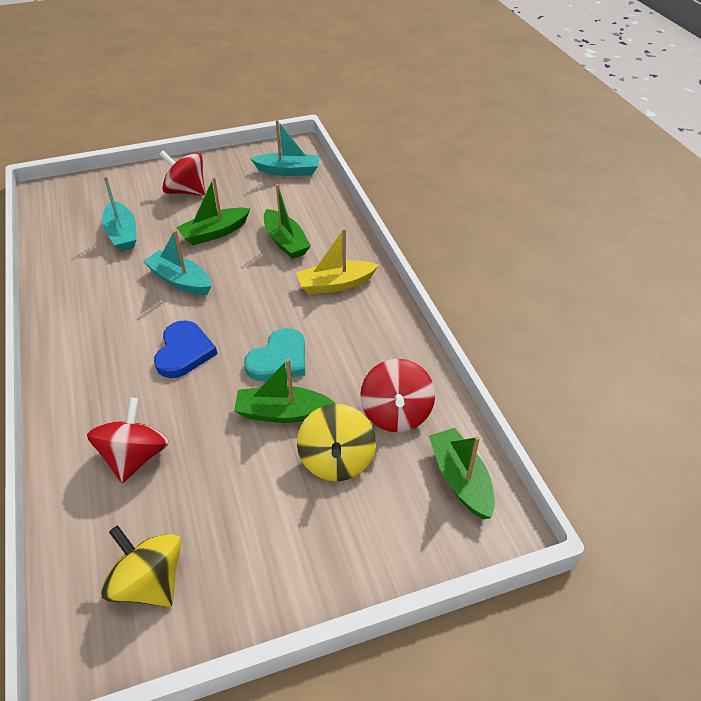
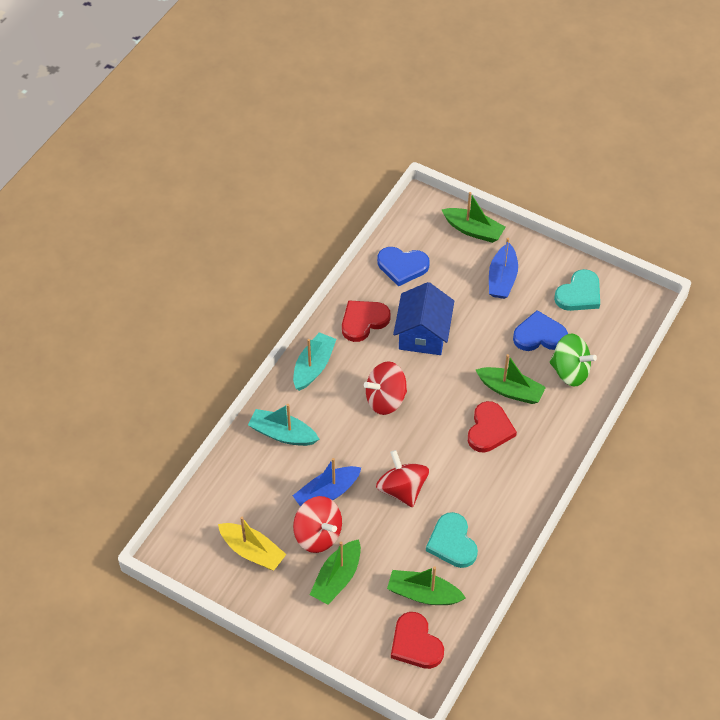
blue boat: 0 -> 2
blue heart: 1 -> 2
blue house: 0 -> 1
green spinning top: 0 -> 1
red heart: 0 -> 3
turquoise boat: 3 -> 2
turquoise heart: 1 -> 2
yellow spinning top: 2 -> 0

